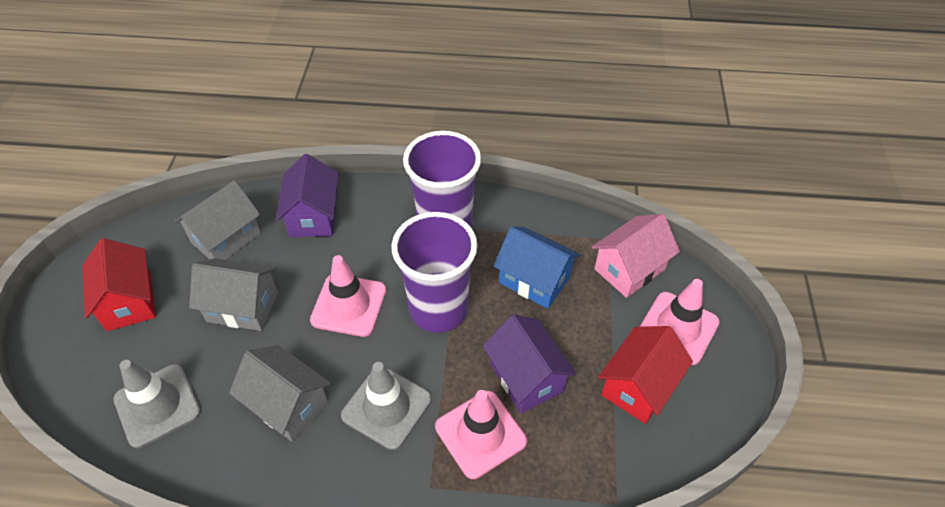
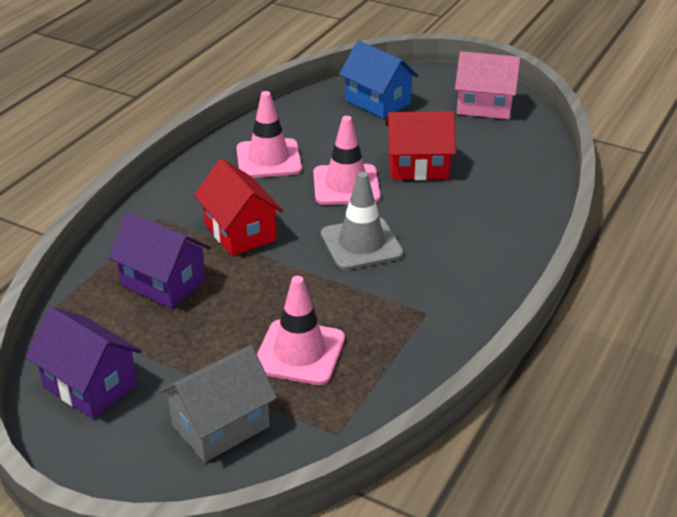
grey house: 3 -> 1
grey traffic cone: 2 -> 1
purple cup: 2 -> 0

